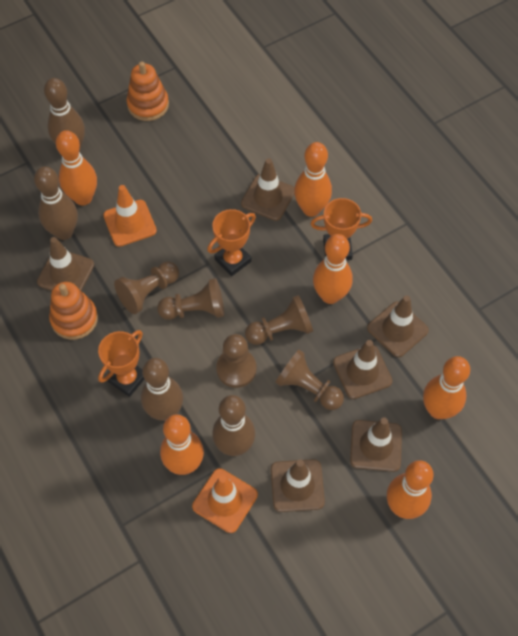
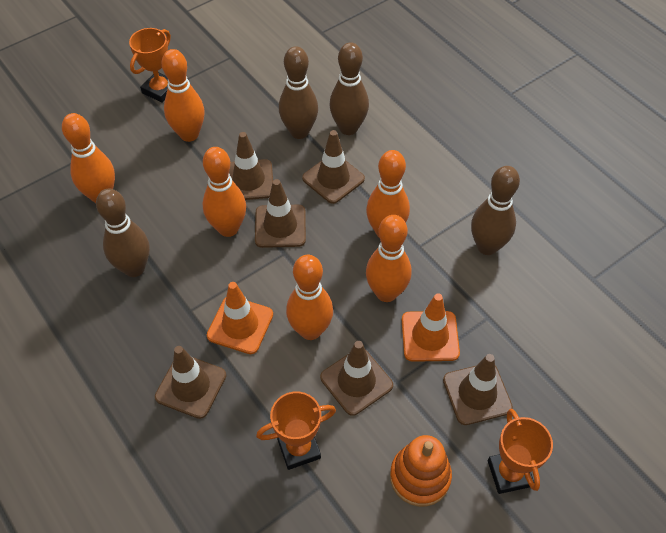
brown pawn: 5 -> 0
orange stacking toy: 2 -> 1

